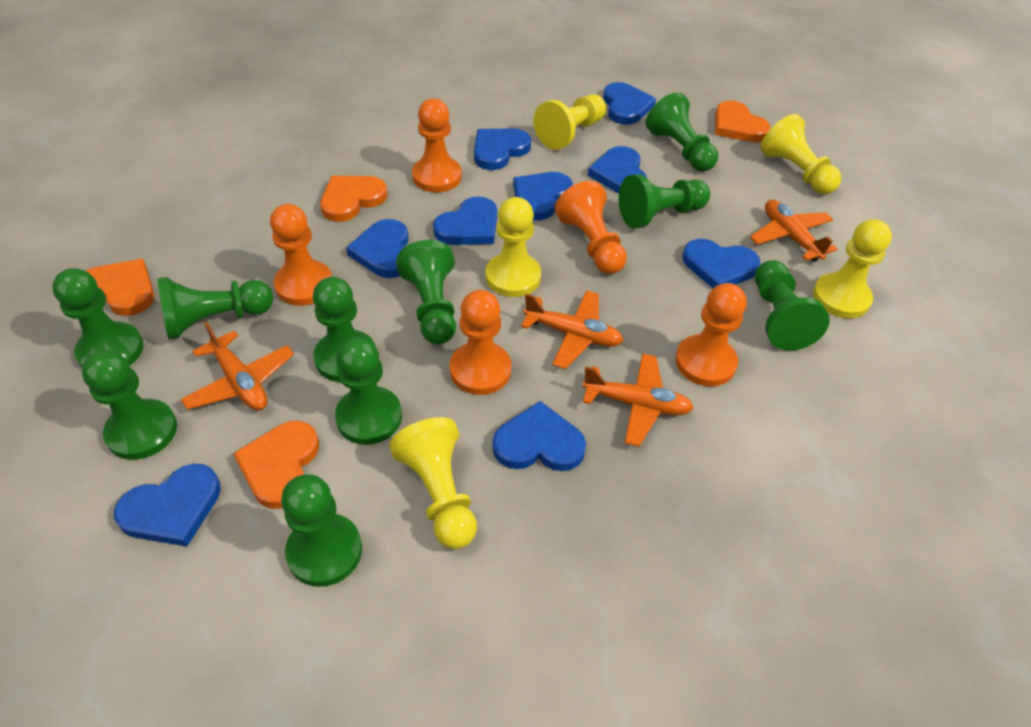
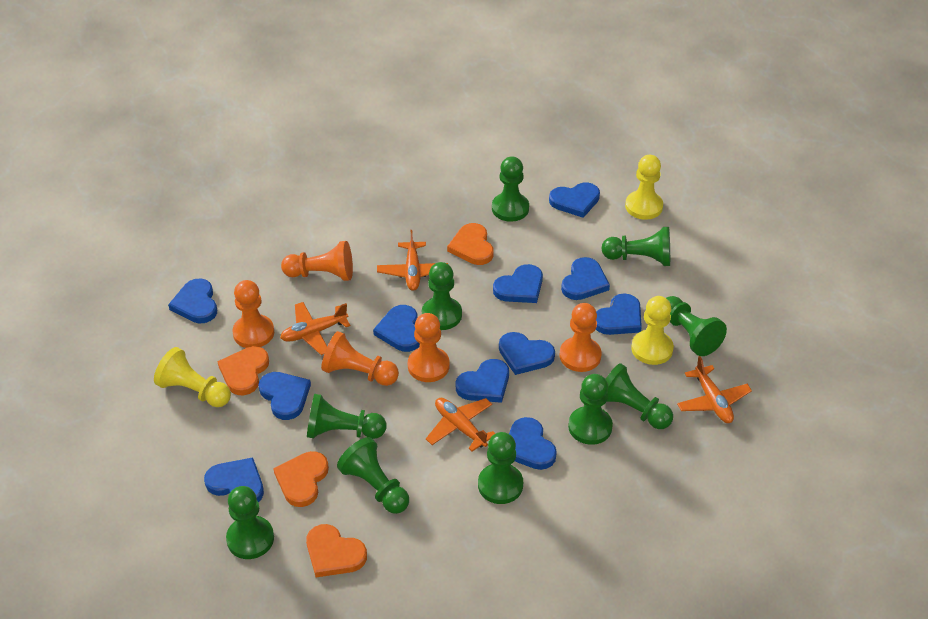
blue heart: 9 -> 11
yellow pawn: 5 -> 3

